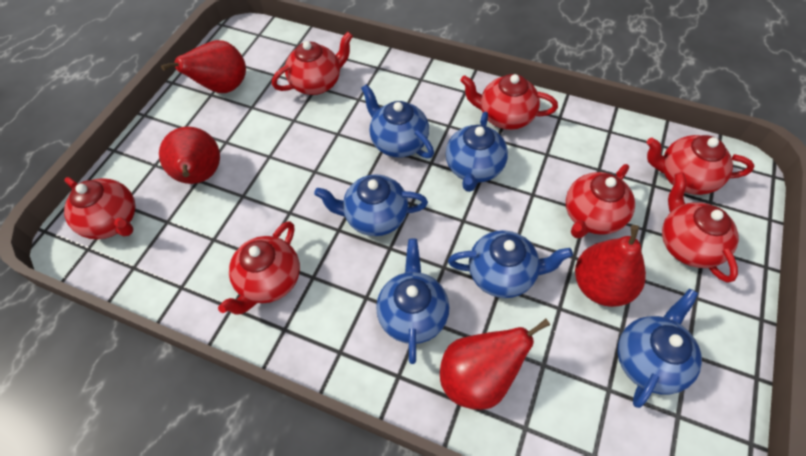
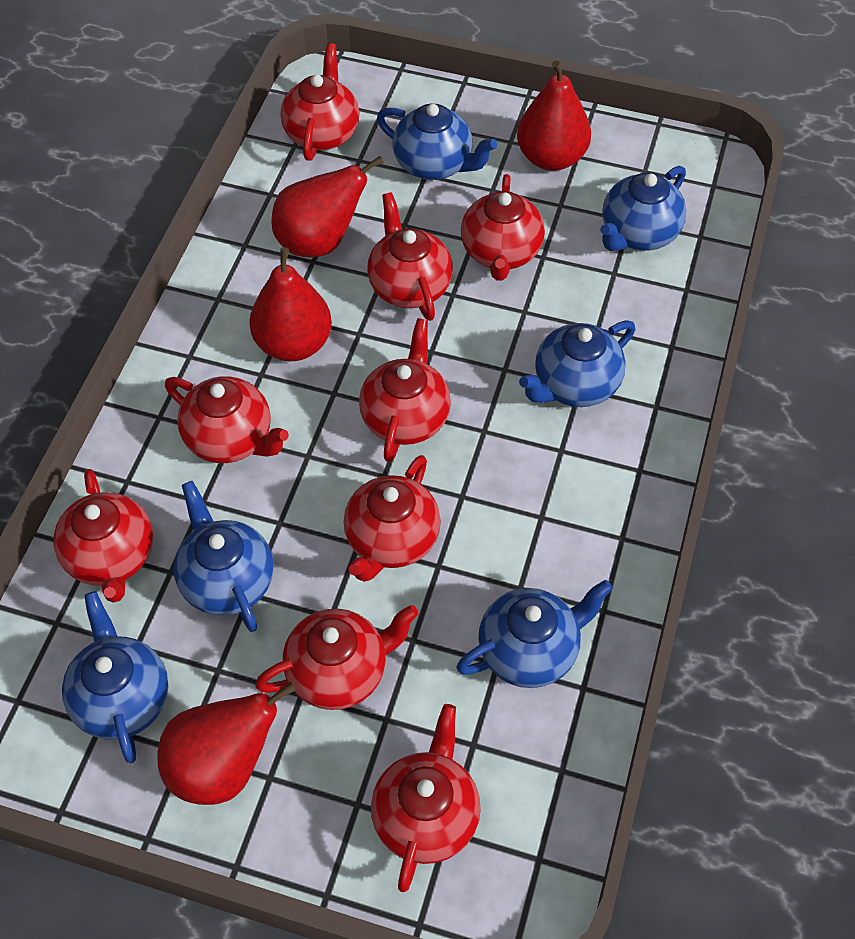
red teapot: 7 -> 9

